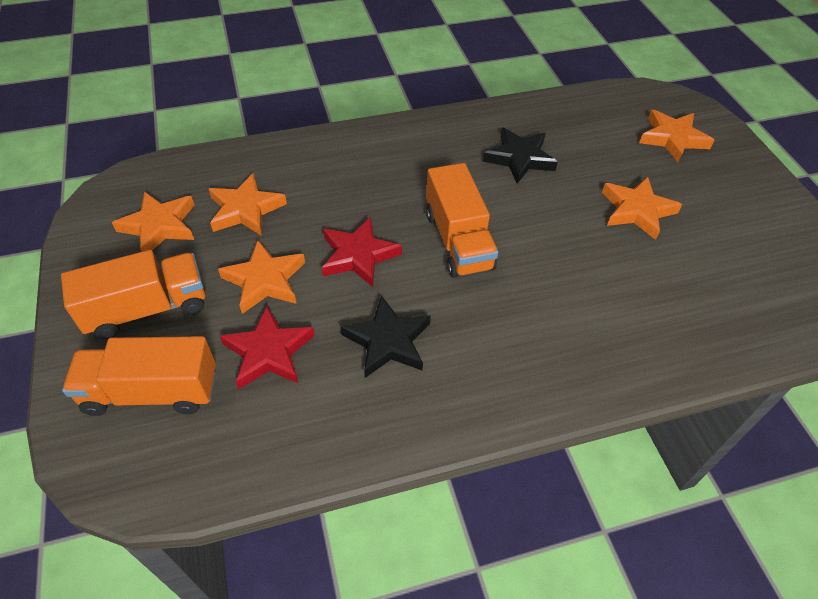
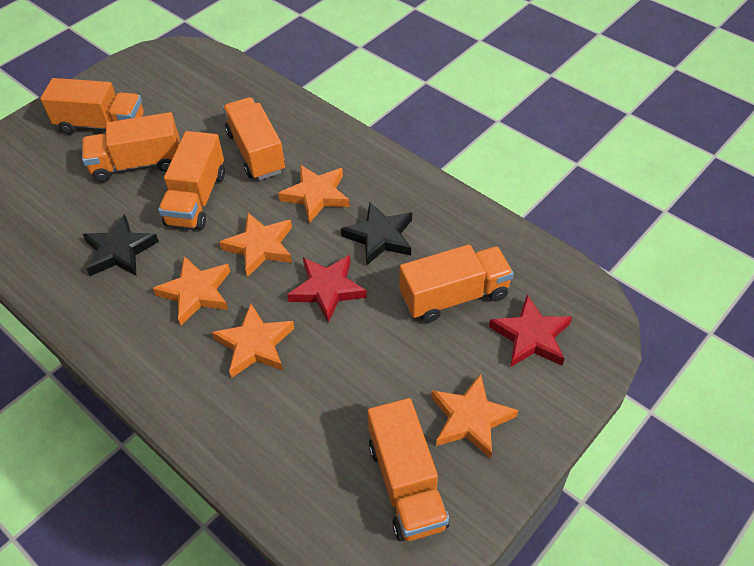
orange truck: 3 -> 6

